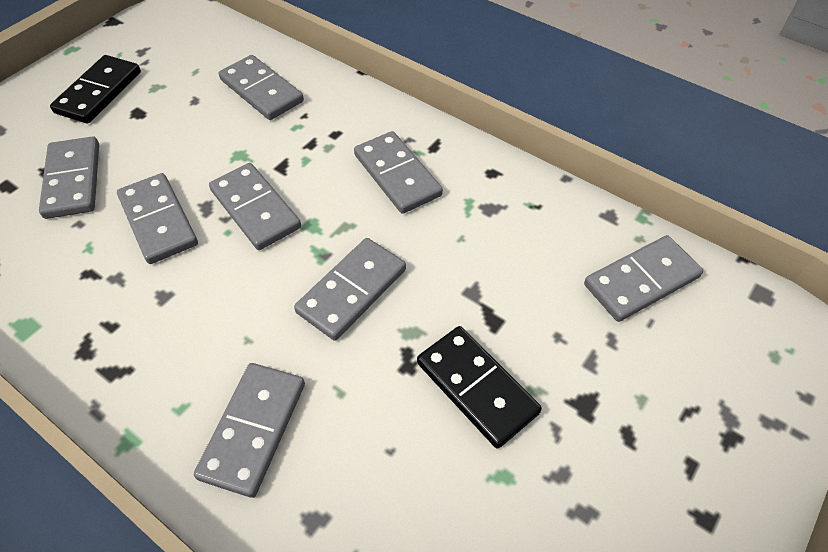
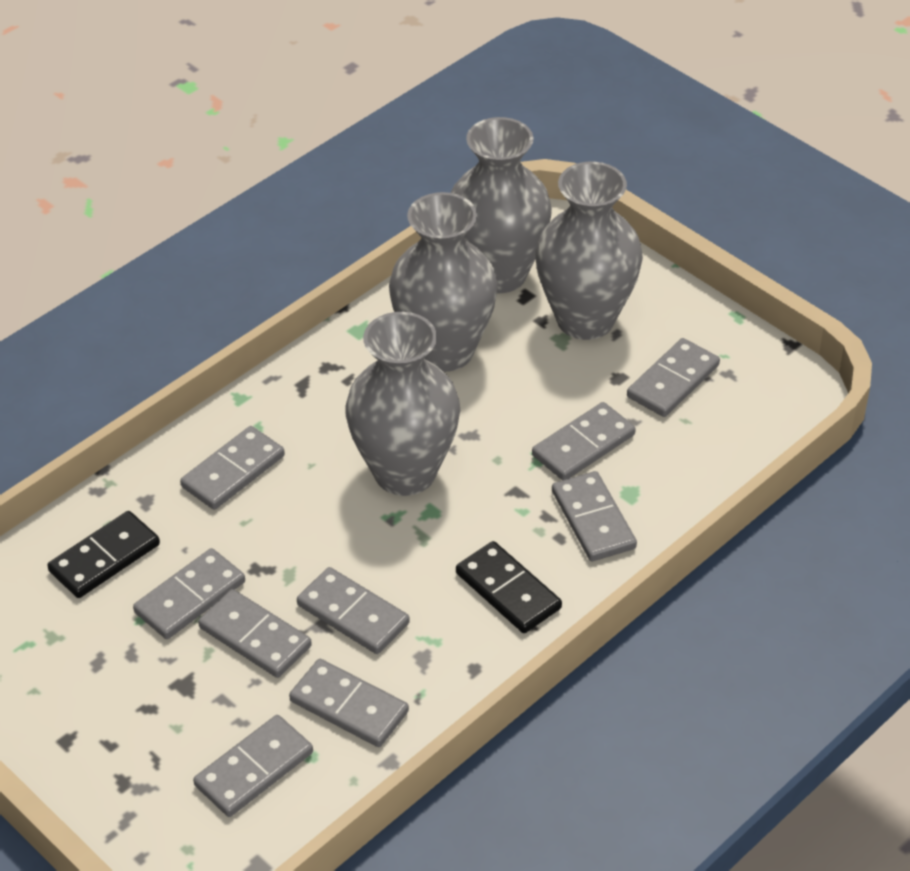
grey domino: 8 -> 9
grey vase: 0 -> 4

